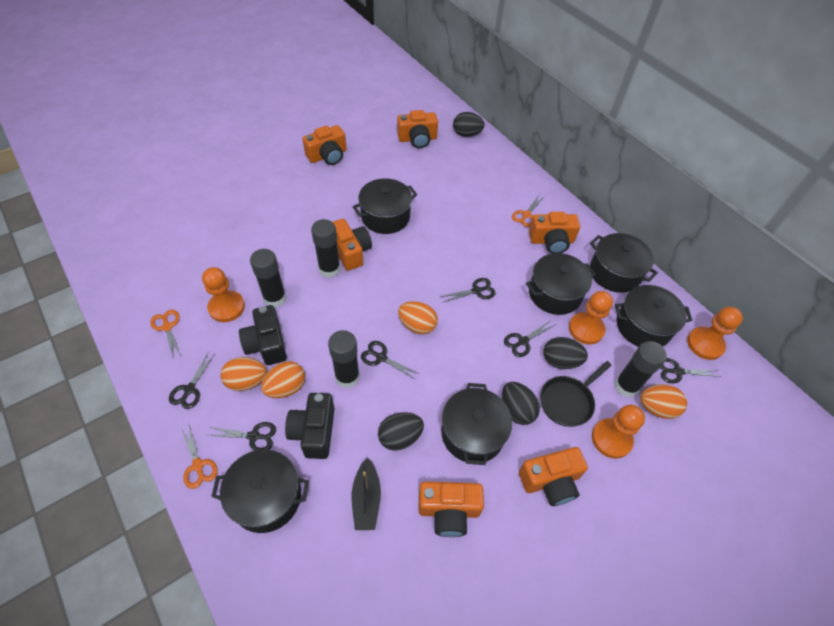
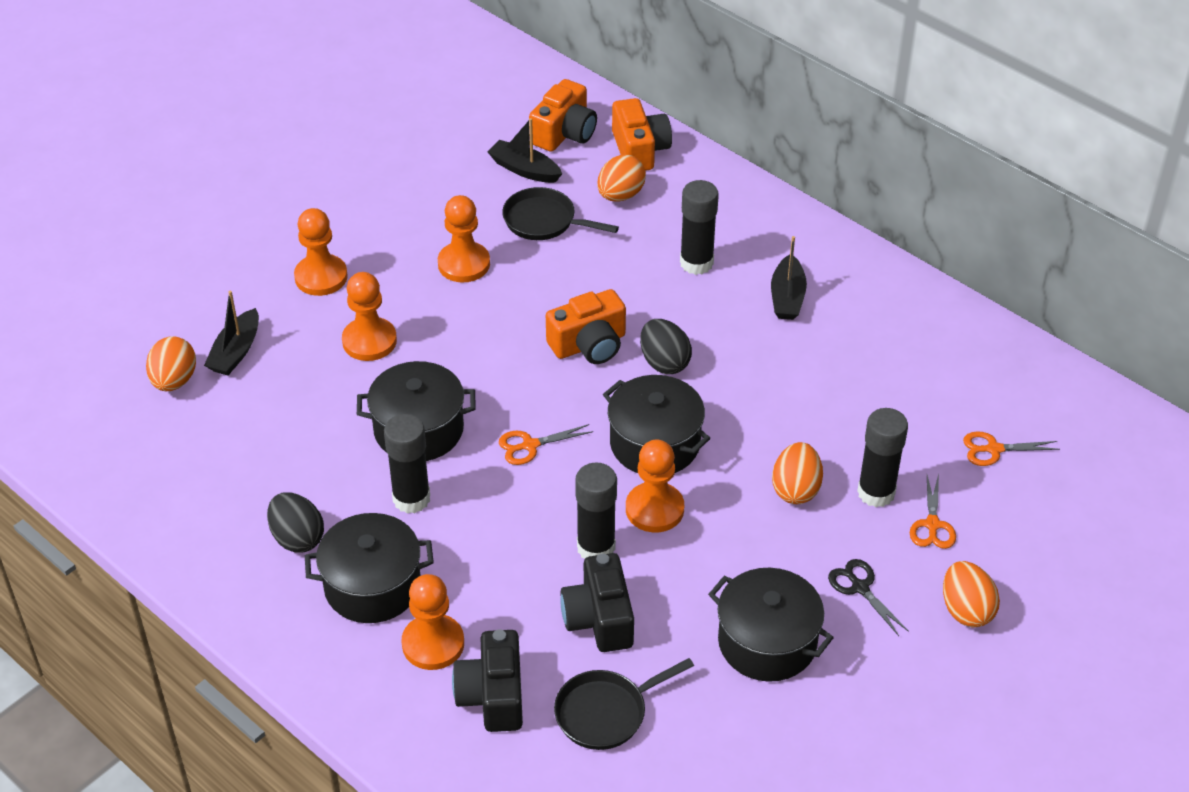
black boat: 1 -> 3
black egg: 4 -> 2
black pan: 1 -> 2
black pot: 6 -> 4
black scissors: 6 -> 1
orange camera: 6 -> 3
orange pawn: 4 -> 5

